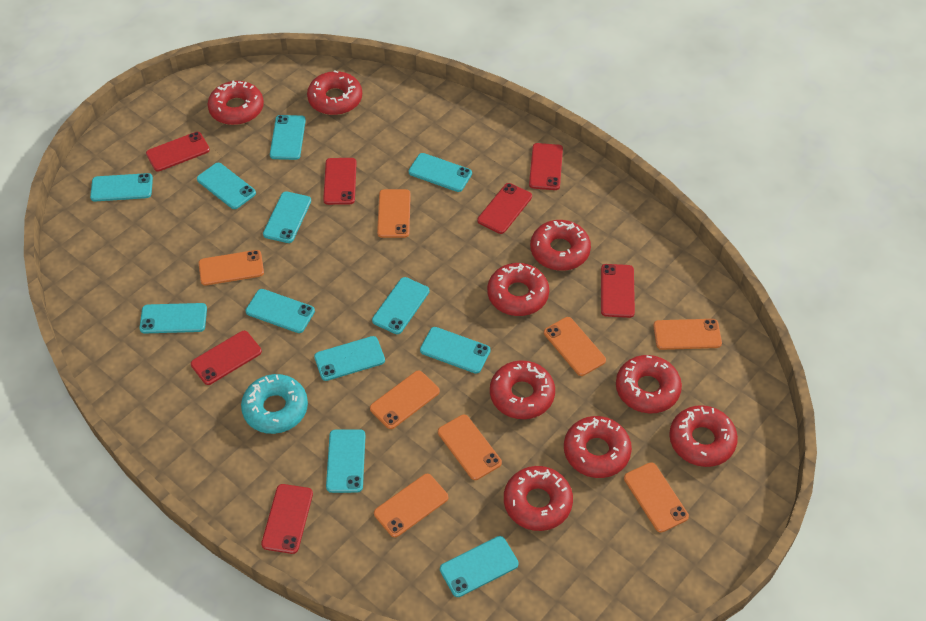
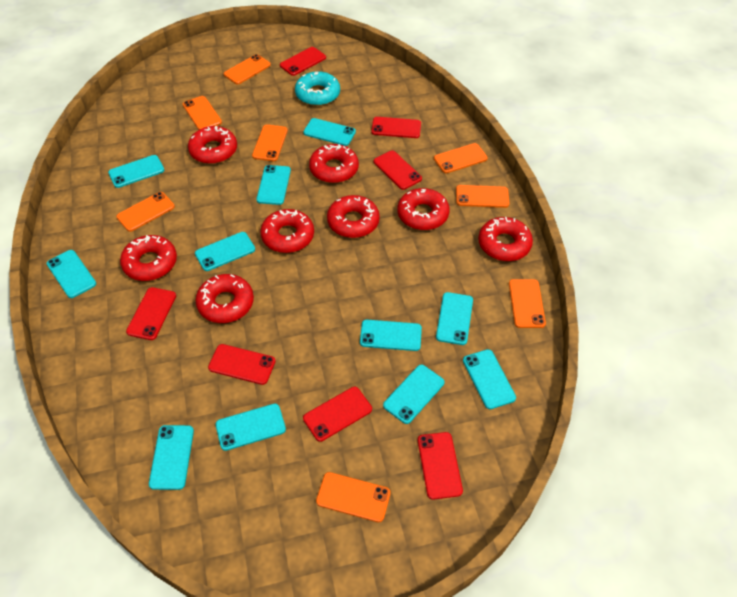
red donut: 9 -> 8
turquoise phone: 12 -> 11

